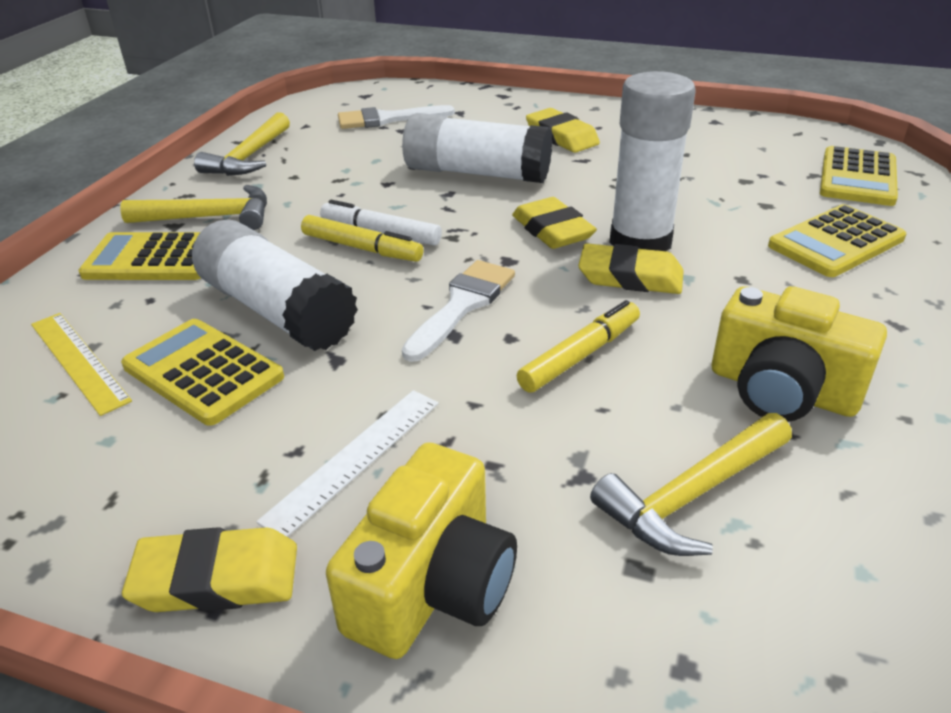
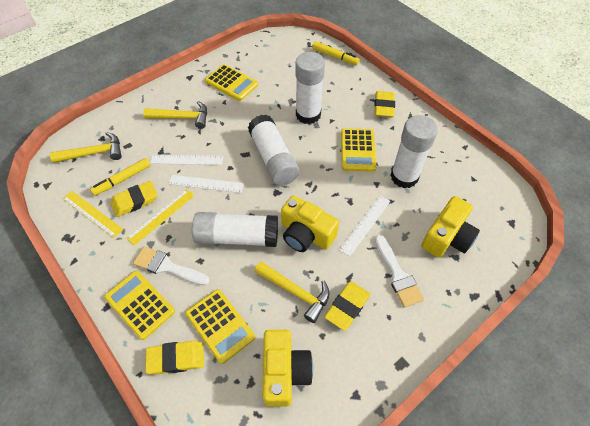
white glue stick: 3 -> 4
white marker: 1 -> 0
white ruler: 1 -> 3
yellow camera: 2 -> 3
yellow ruler: 1 -> 2

